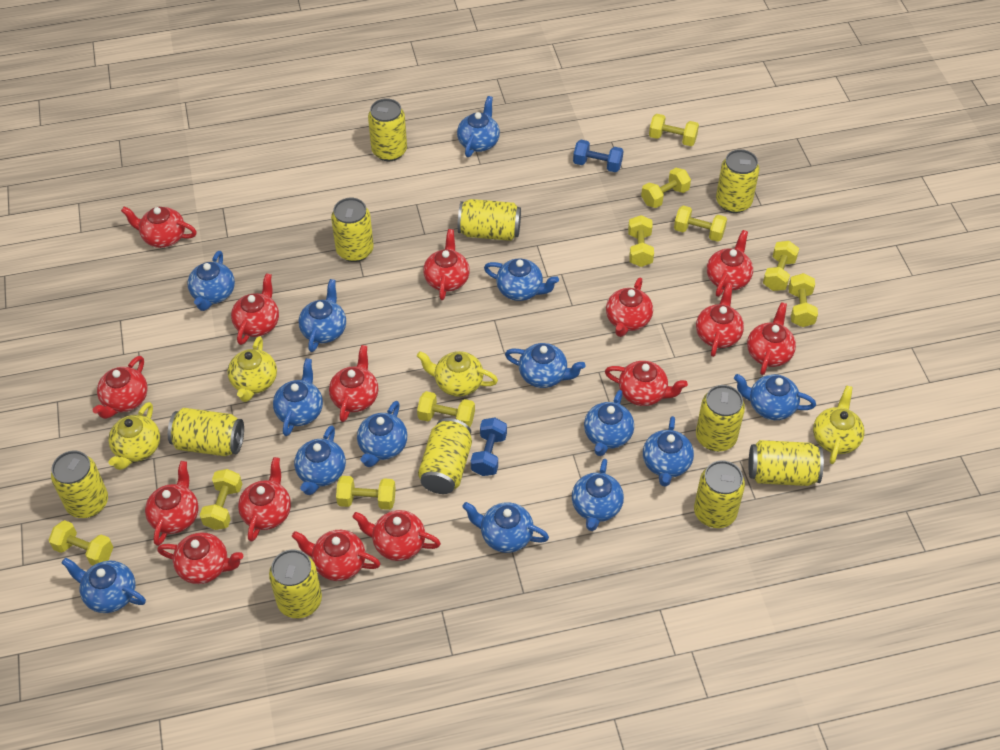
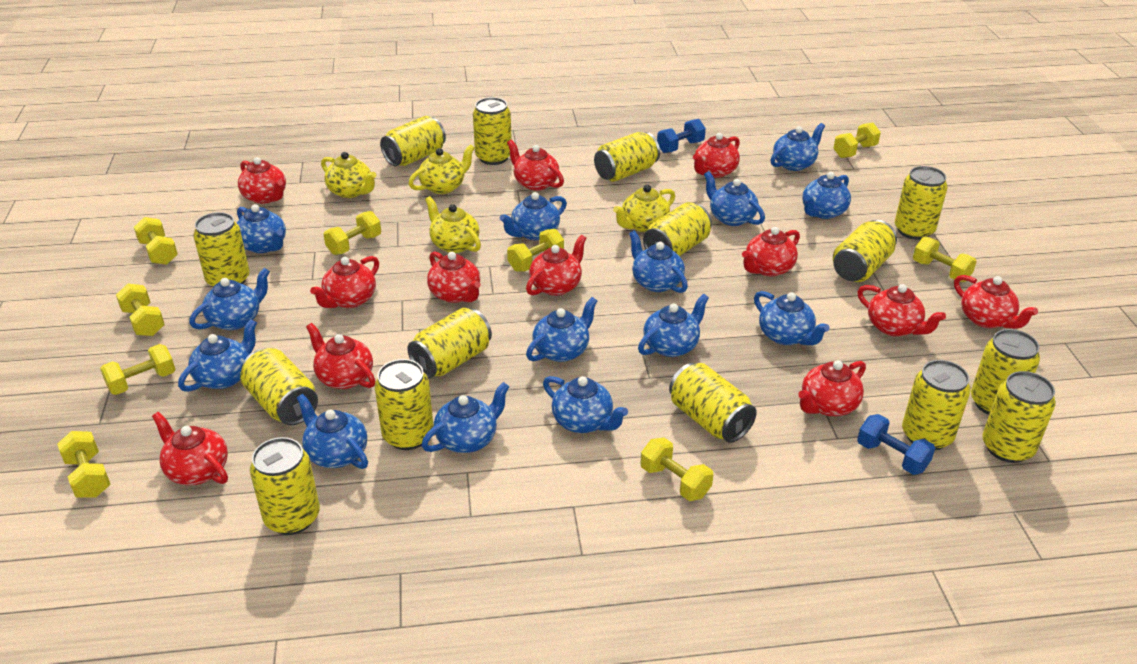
red teapot: 15 -> 12
yellow can: 11 -> 15
yellow dumbbell: 10 -> 9

